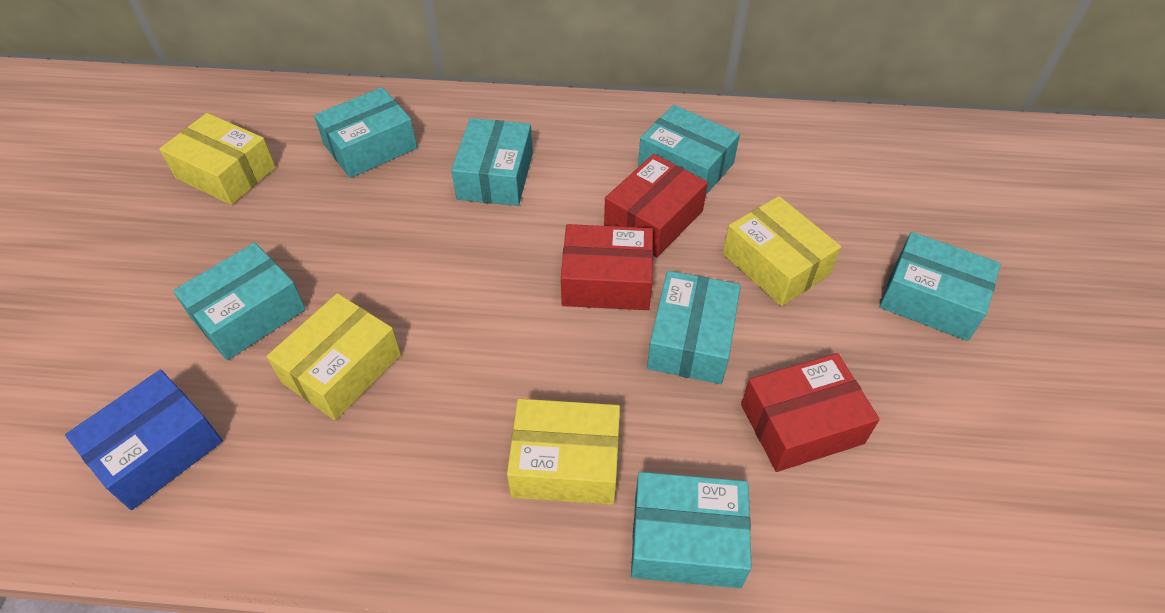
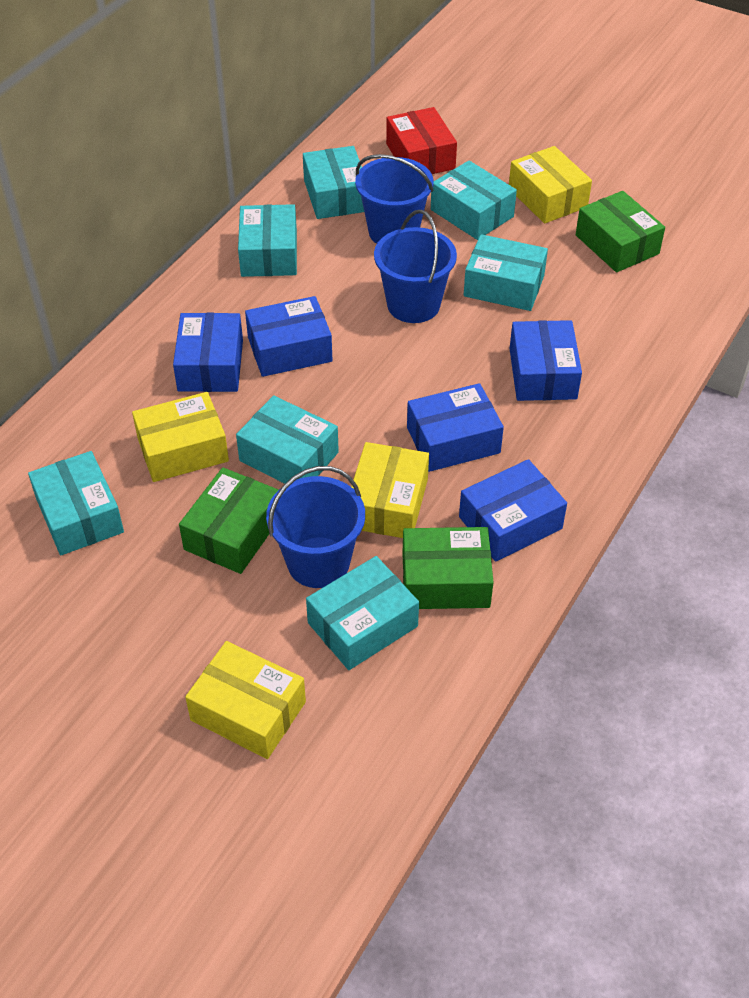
blue box: 1 -> 5
blue bucket: 0 -> 3
green box: 0 -> 3
red box: 3 -> 1

